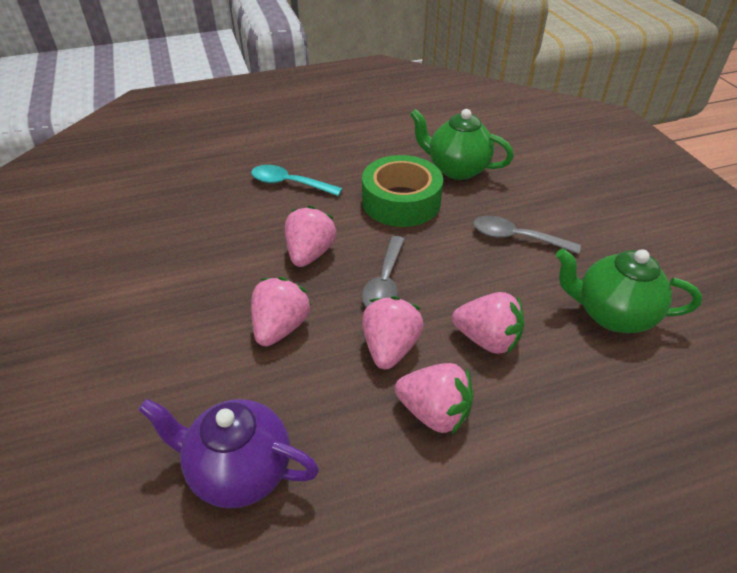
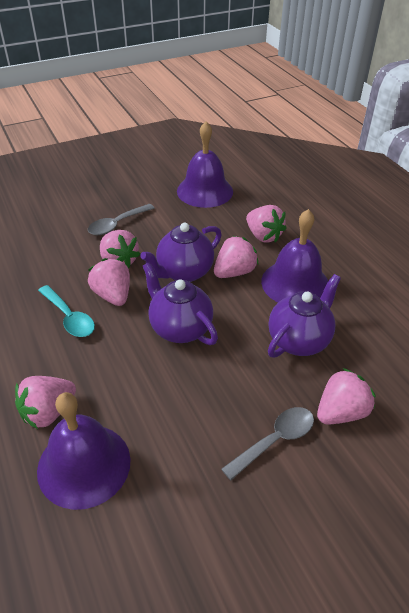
green tape: 1 -> 0
green teapot: 2 -> 0
pink strawberry: 5 -> 6
purple bell: 0 -> 3
purple teapot: 1 -> 3

